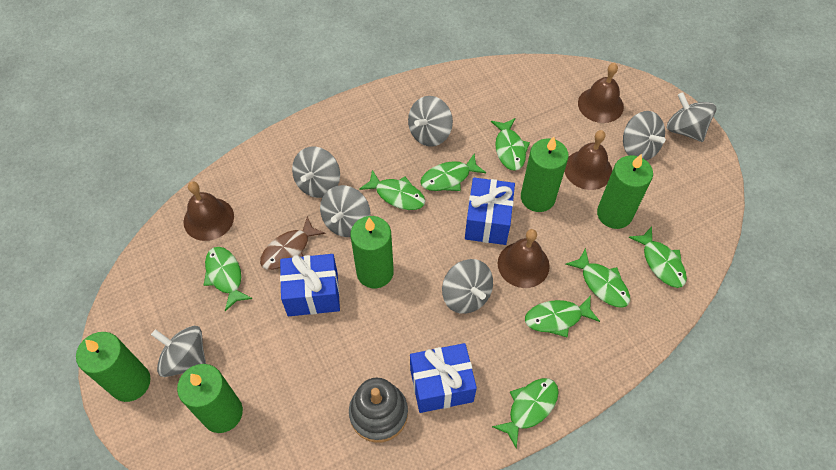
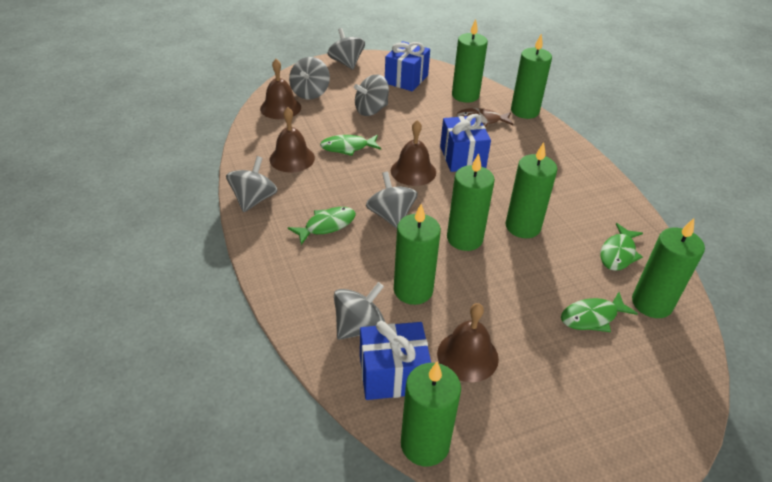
green candle: 5 -> 7
green fish: 8 -> 4
grey spinning top: 7 -> 6
grey stacking toy: 1 -> 0

